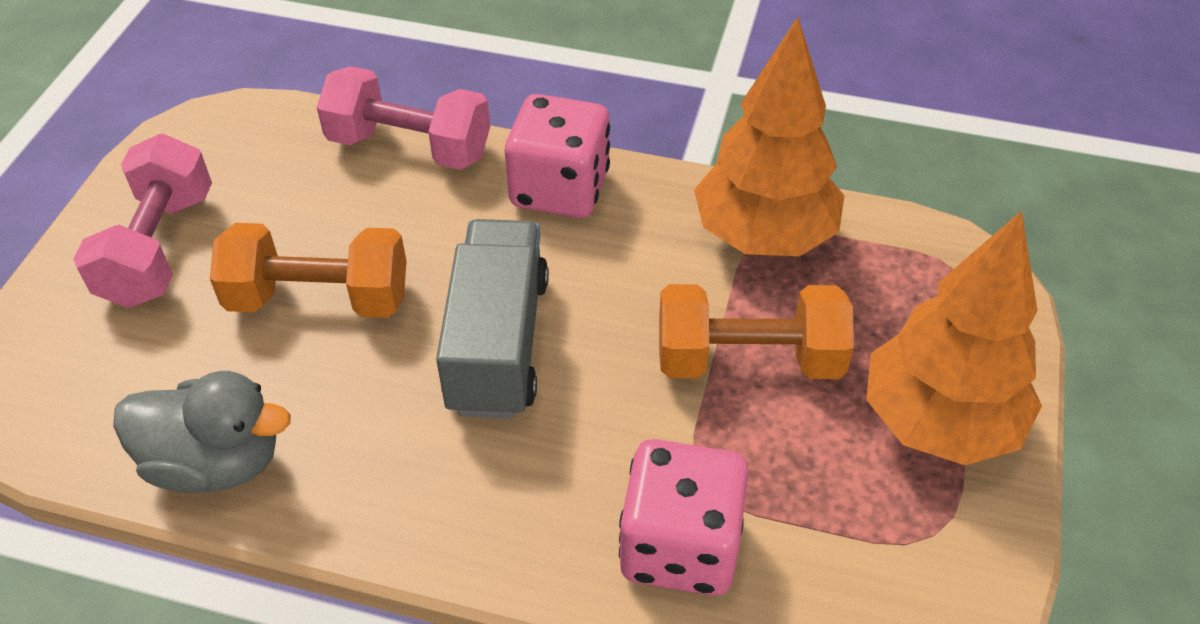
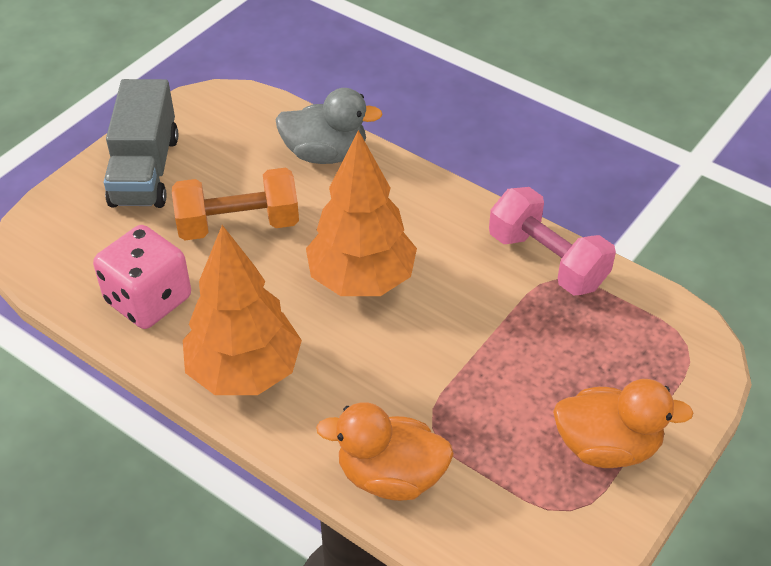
orange duck: 0 -> 2
orange dumbbell: 2 -> 1
pink dice: 2 -> 1
pink dumbbell: 2 -> 1

